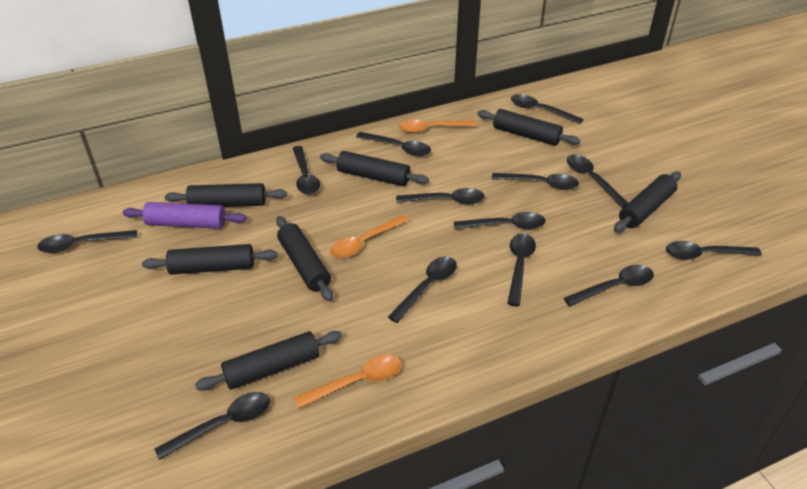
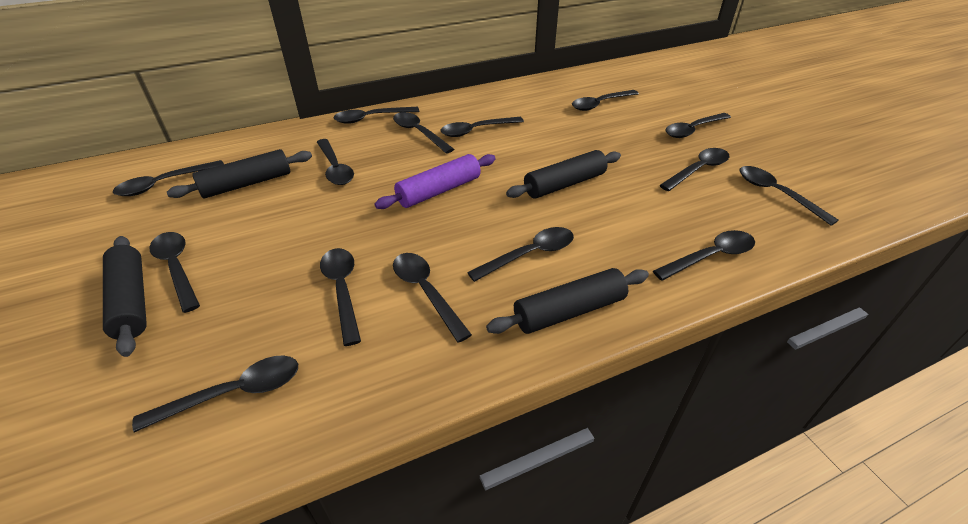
black rolling pin: 7 -> 4
black spoon: 13 -> 15
orange spoon: 3 -> 0

